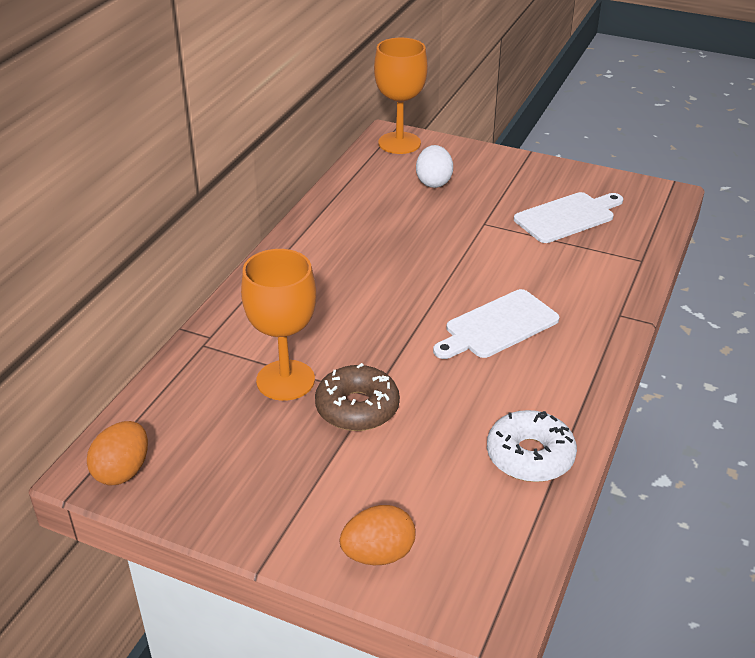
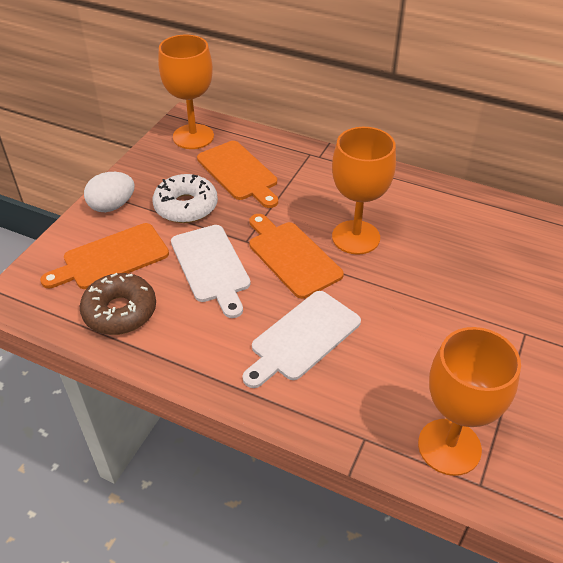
orange cutting board: 0 -> 3
orange egg: 2 -> 0
orange goblet: 2 -> 3

